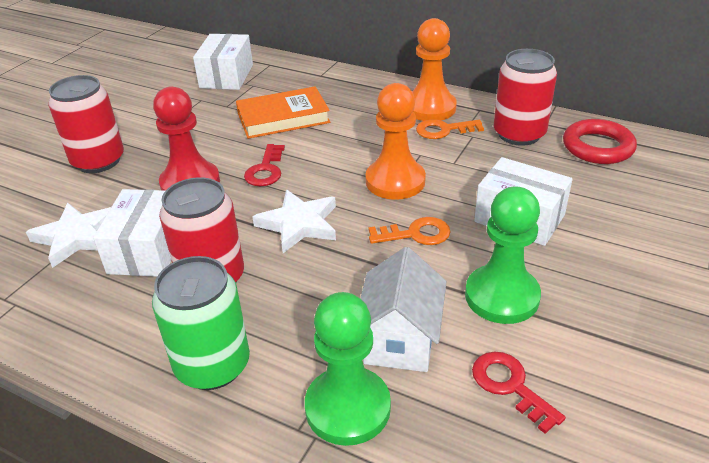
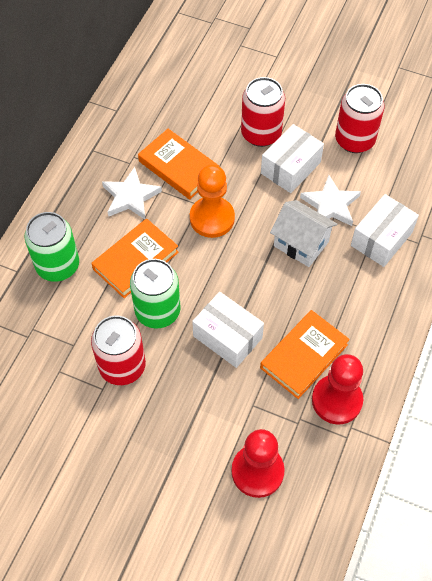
green can: 1 -> 2
green pawn: 2 -> 0
orange book: 1 -> 3
orange key: 2 -> 0
orange pawn: 2 -> 1
red key: 2 -> 0
red pawn: 1 -> 2
red ring: 1 -> 0

